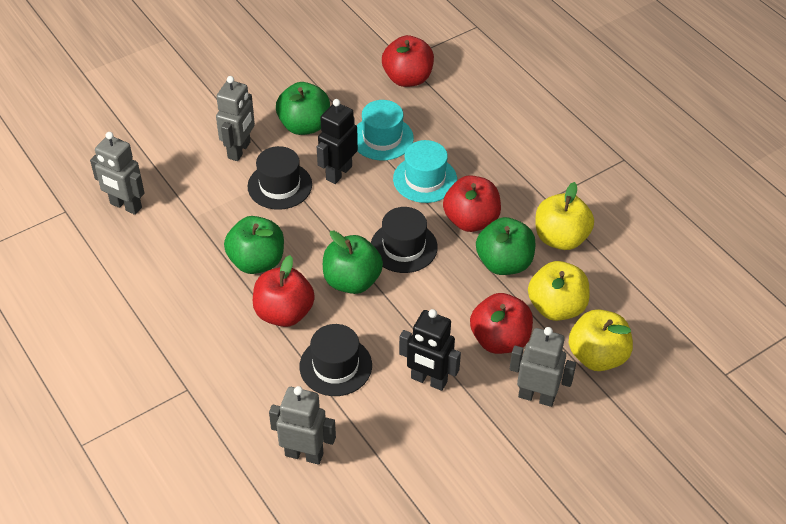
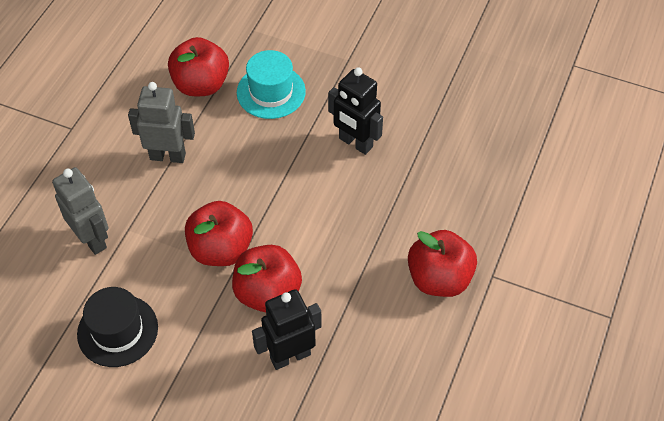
black hat: 3 -> 1
green apple: 4 -> 0
grey robot: 4 -> 2
turquoise hat: 2 -> 1
yellow apple: 3 -> 0

